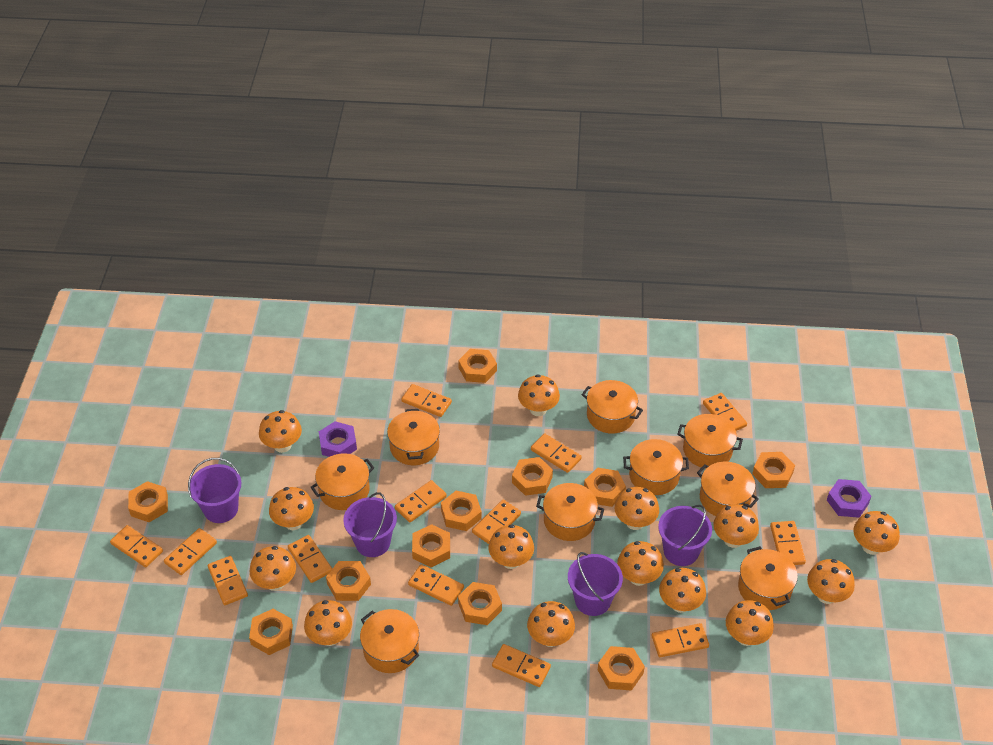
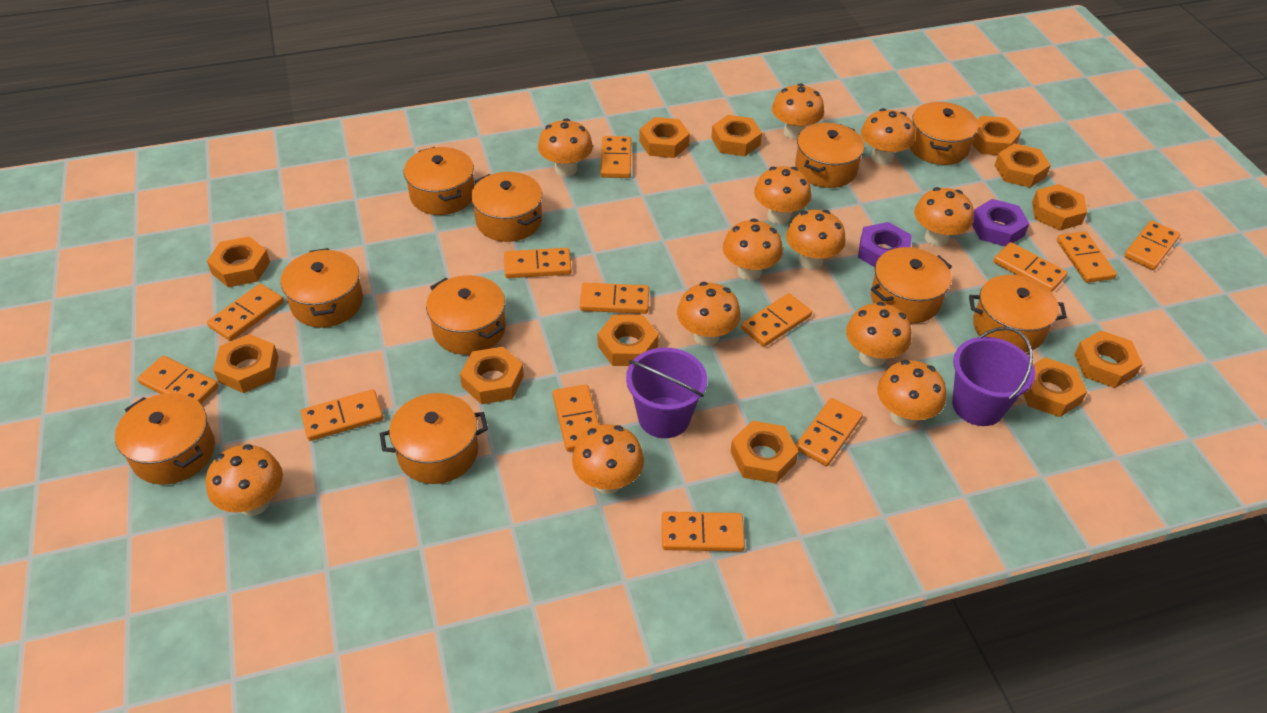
orange mushroom: 14 -> 12
orange nut: 11 -> 12
orange pot: 9 -> 10
purple bucket: 4 -> 2

